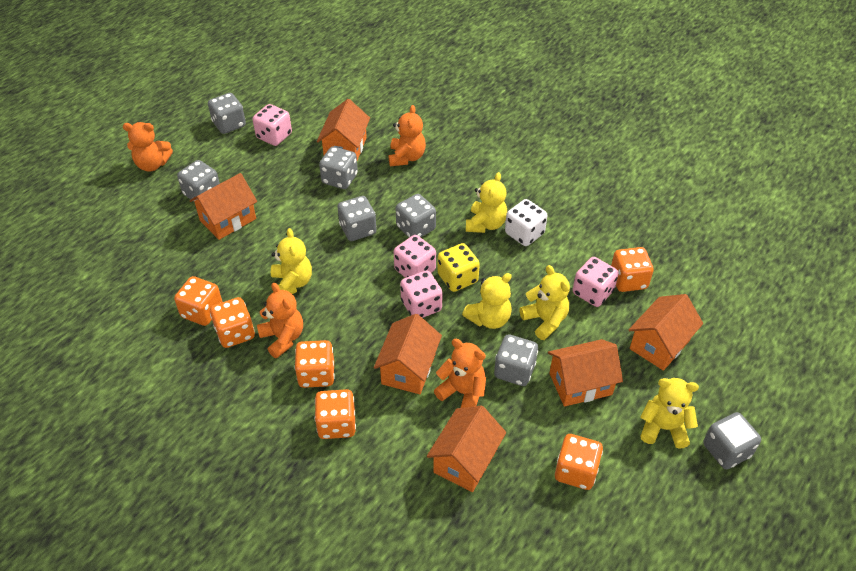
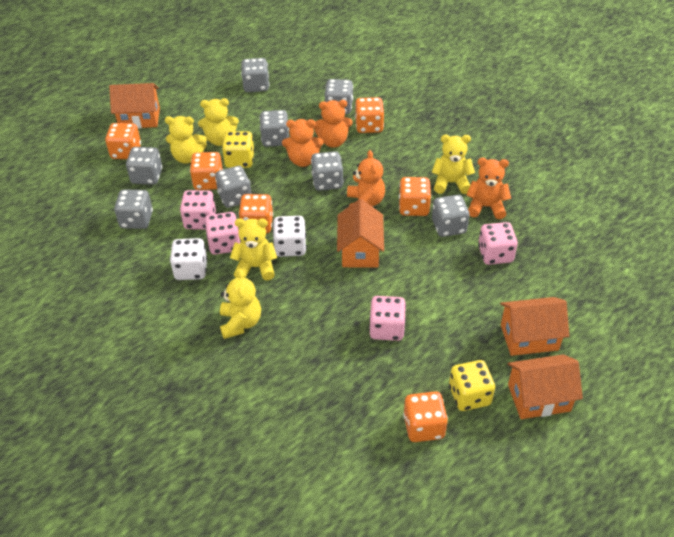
grey dice: 7 -> 8
orange house: 6 -> 4
white dice: 1 -> 2
yellow dice: 1 -> 2

